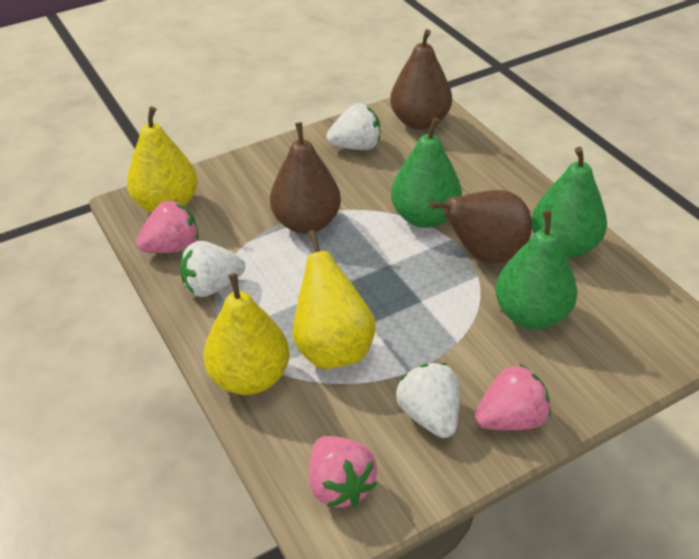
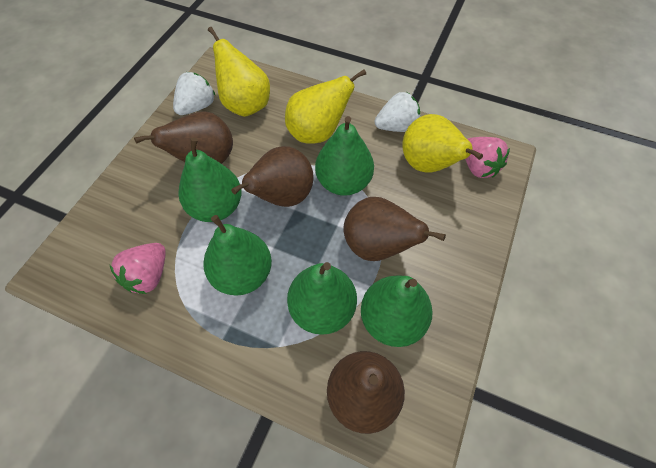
brown pear: 3 -> 4
green pear: 3 -> 5
pink strawberry: 3 -> 2
white strawberry: 3 -> 2

